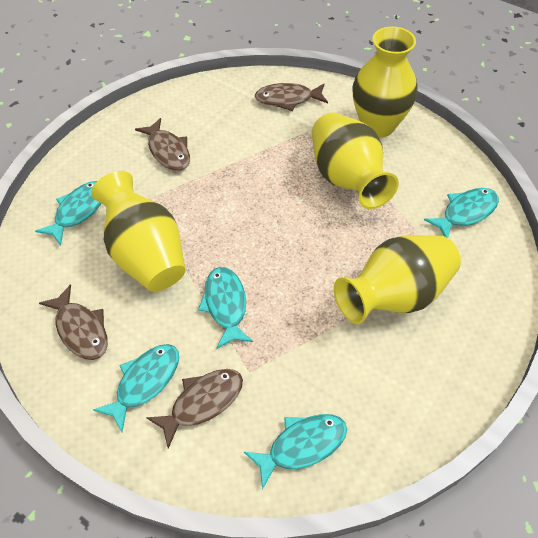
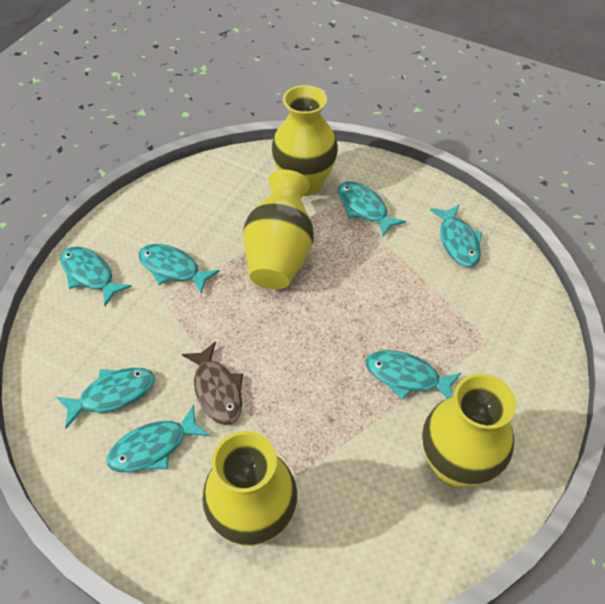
brown fish: 4 -> 1
turquoise fish: 5 -> 7

